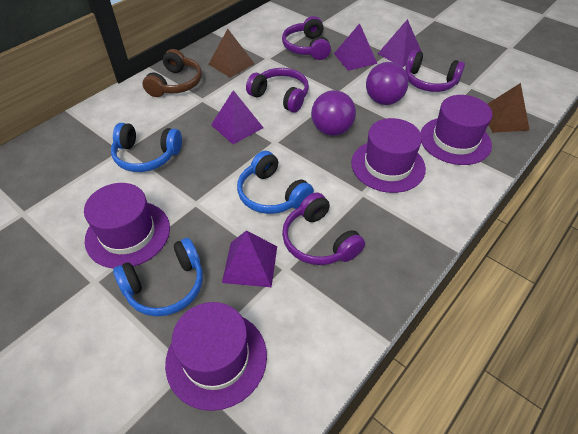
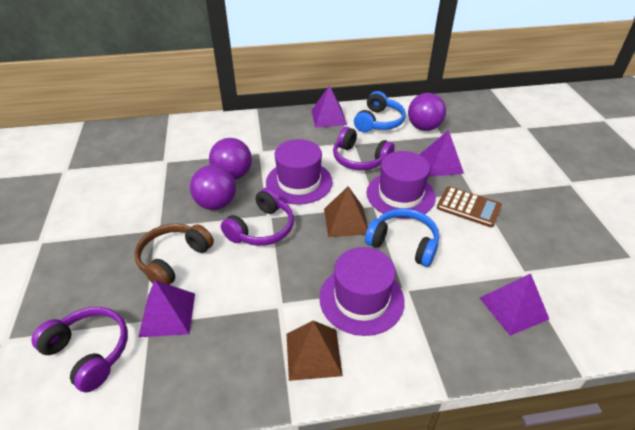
blue headphones: 3 -> 2
brown calculator: 0 -> 1
purple ball: 2 -> 3
purple hat: 4 -> 3
purple headphones: 4 -> 3

